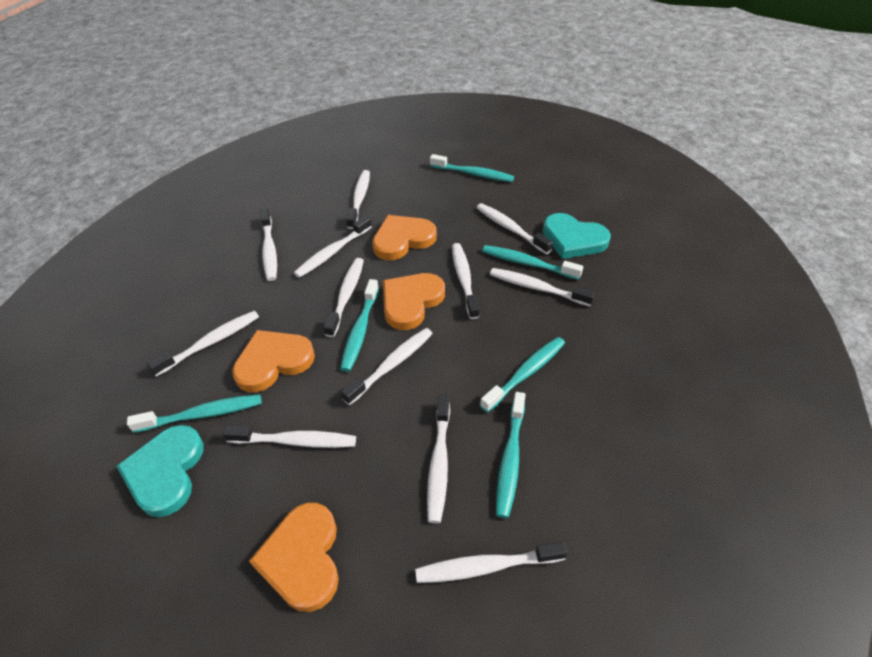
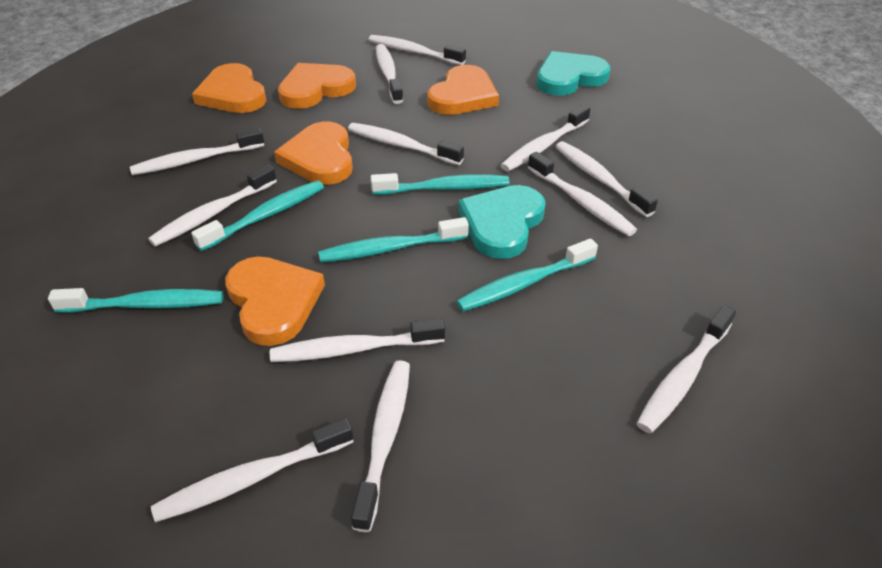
orange heart: 4 -> 5
turquoise toothbrush: 6 -> 5

